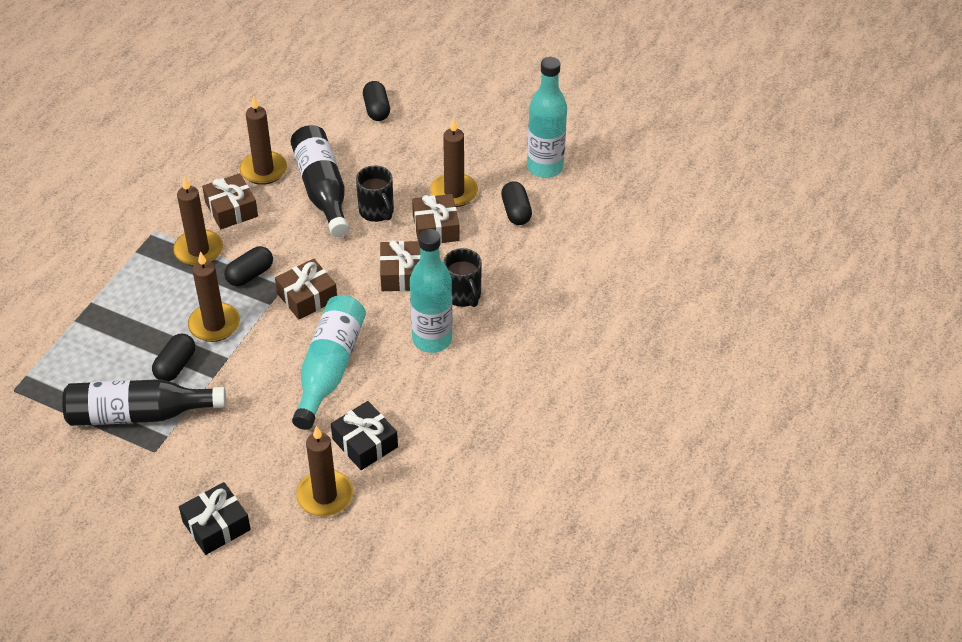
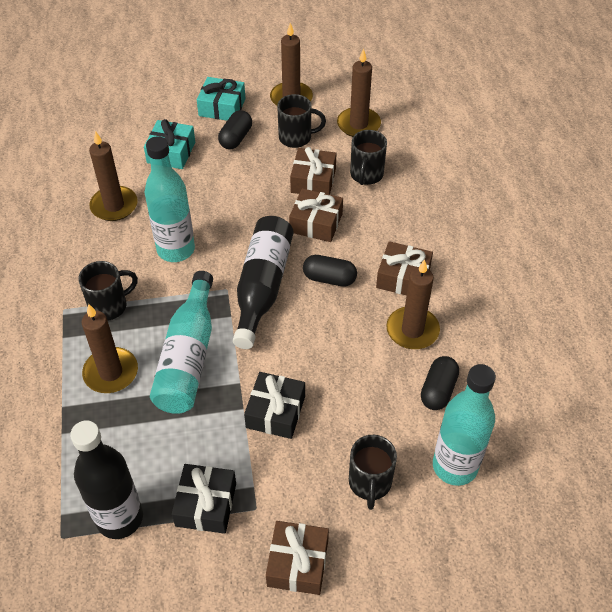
black capsule: 4 -> 3
black mug: 2 -> 4
turquoise gift: 0 -> 2

